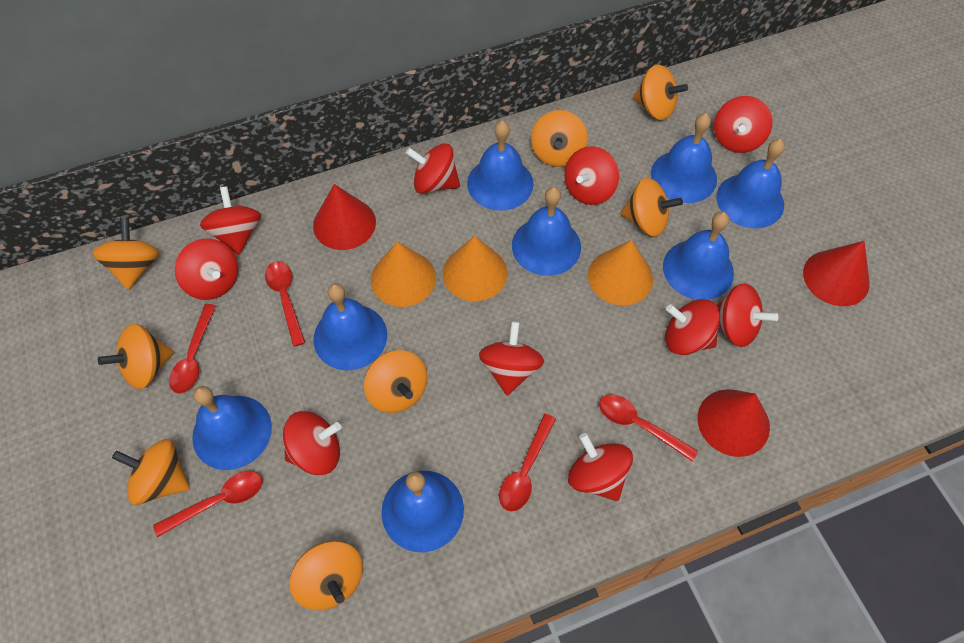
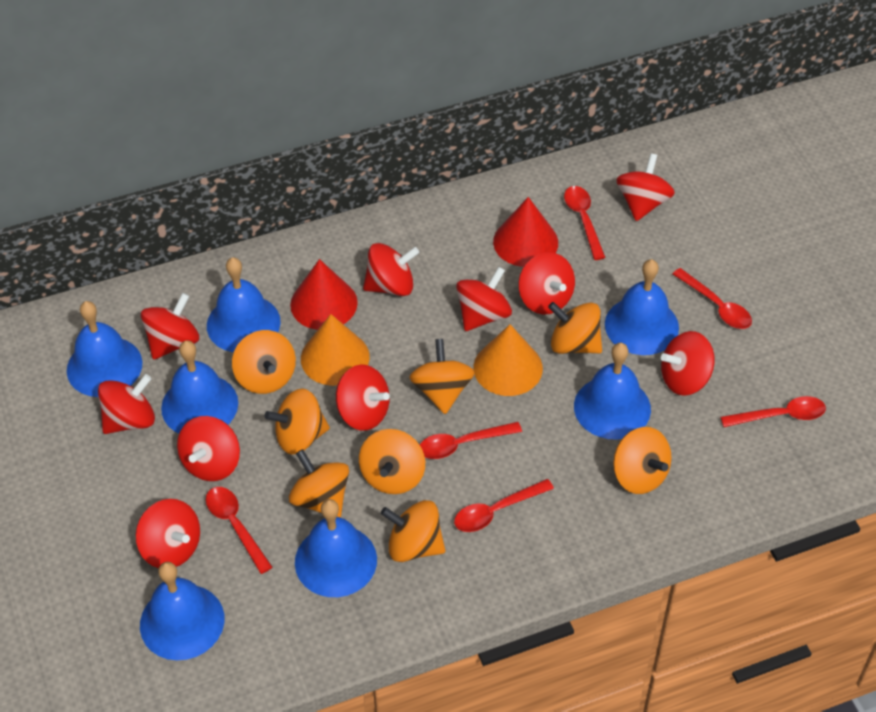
blue bell: 8 -> 7
orange cone: 3 -> 2
red cone: 3 -> 2
red spoon: 5 -> 6

